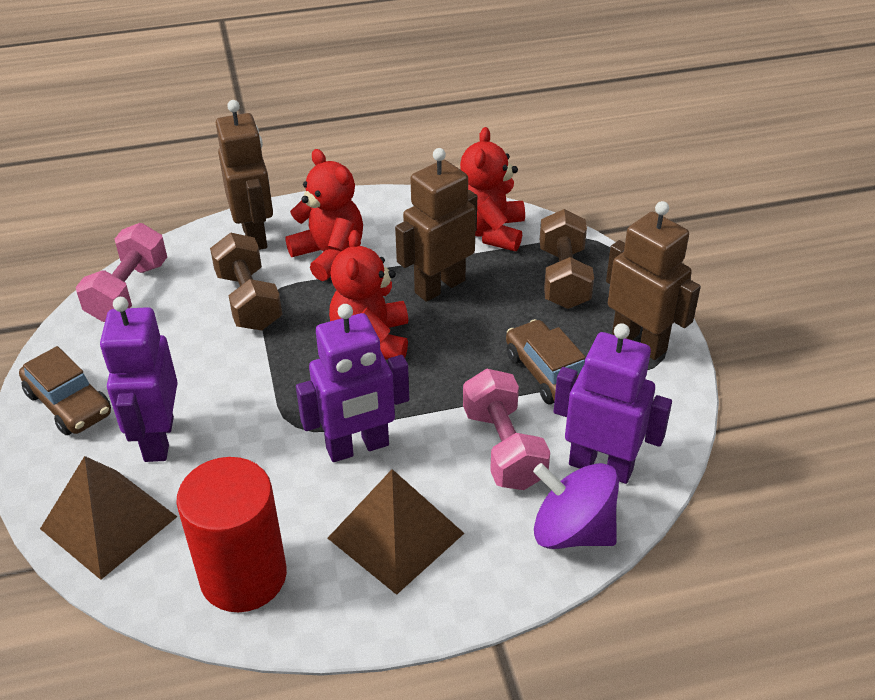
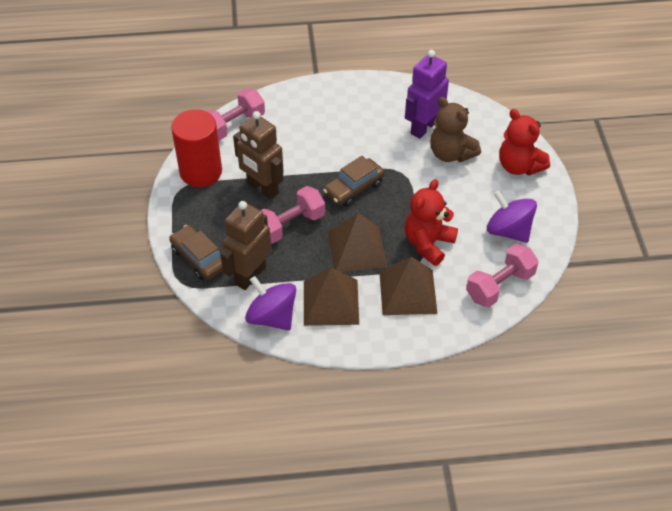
brown dumbbell: 2 -> 0
brown pyramid: 2 -> 3
brown robot: 3 -> 2
brown teddy bear: 0 -> 1
pink dumbbell: 2 -> 3
purple robot: 3 -> 1
purple spinning top: 1 -> 2
red teddy bear: 3 -> 2

